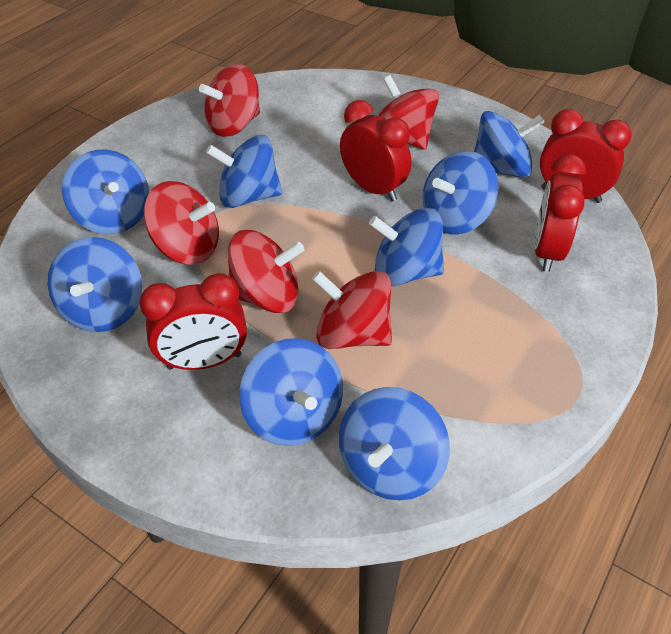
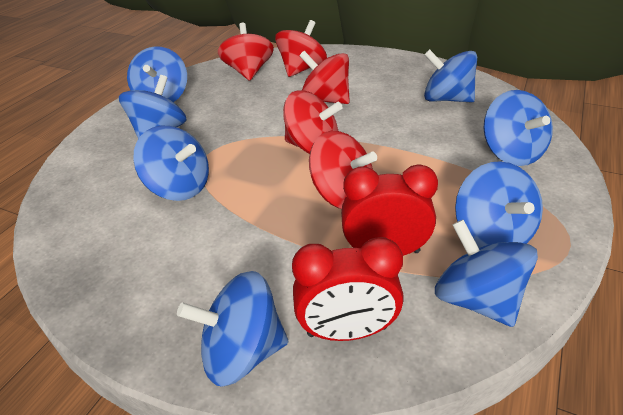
red clock: 4 -> 2

